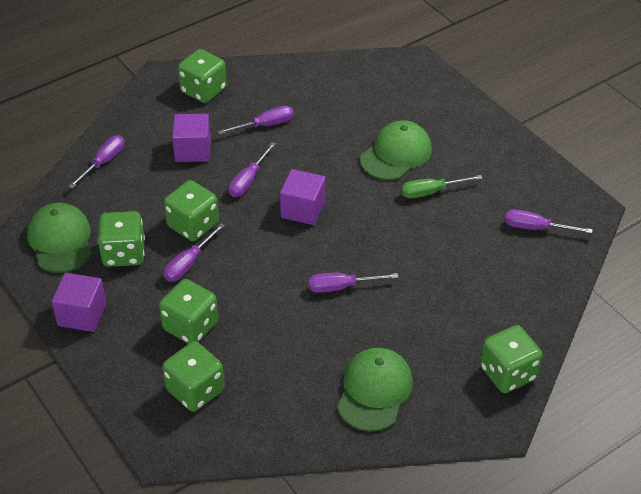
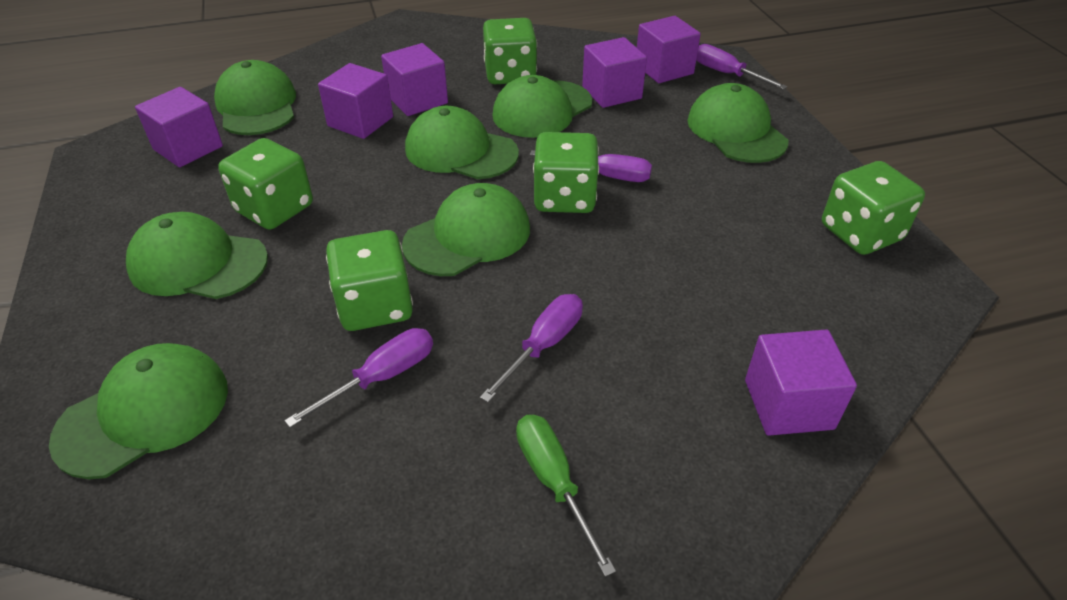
green cap: 3 -> 7
green dice: 6 -> 5
purple cube: 3 -> 6
purple screwdriver: 6 -> 4

